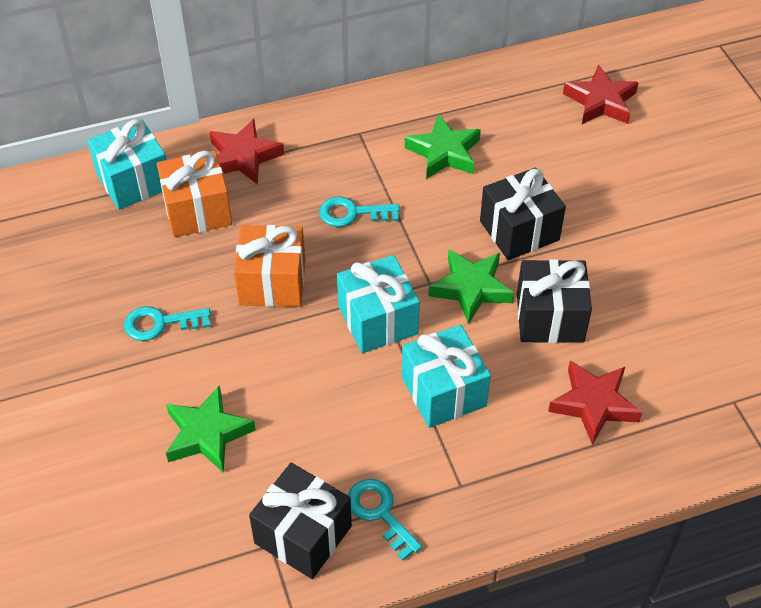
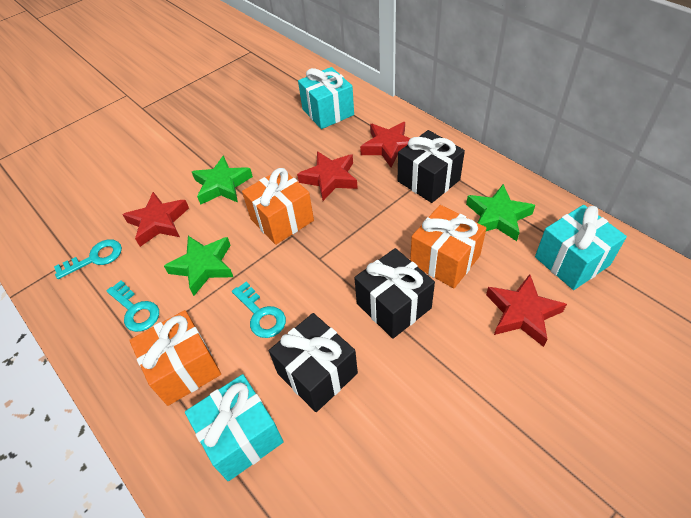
orange gift: 2 -> 3
red star: 3 -> 4

